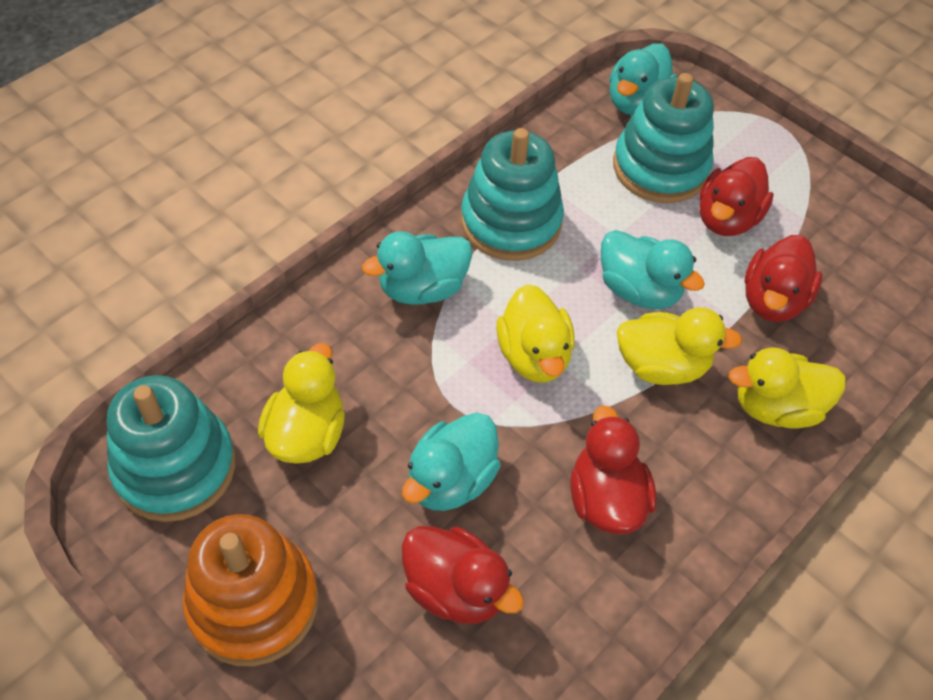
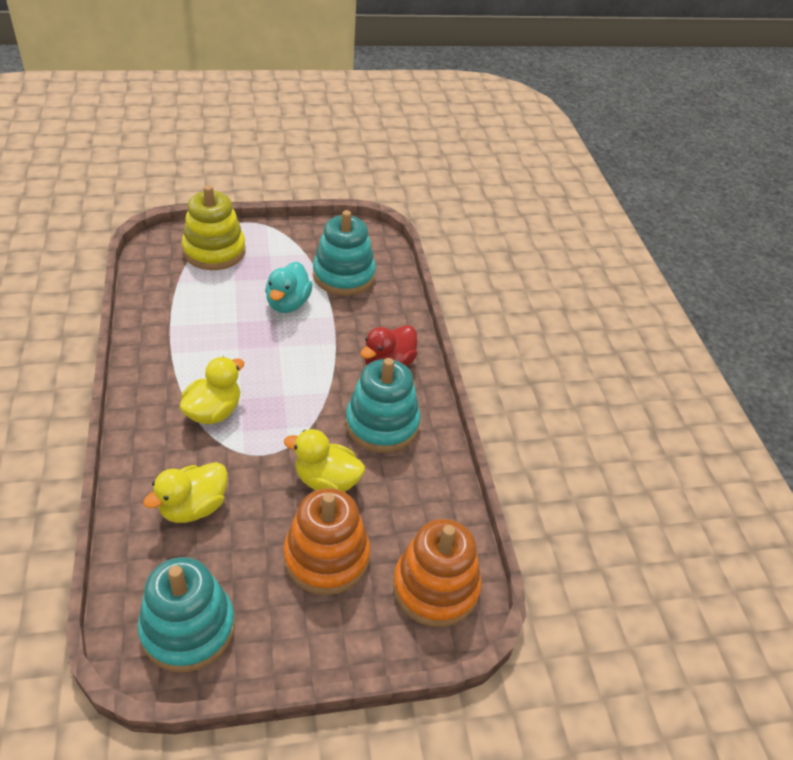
orange stacking toy: 1 -> 2
red duck: 4 -> 1
turquoise duck: 4 -> 1
yellow duck: 4 -> 3
yellow stacking toy: 0 -> 1

